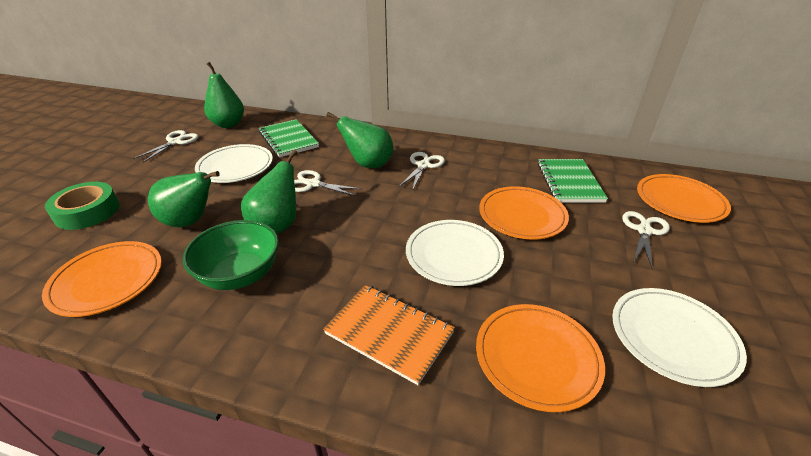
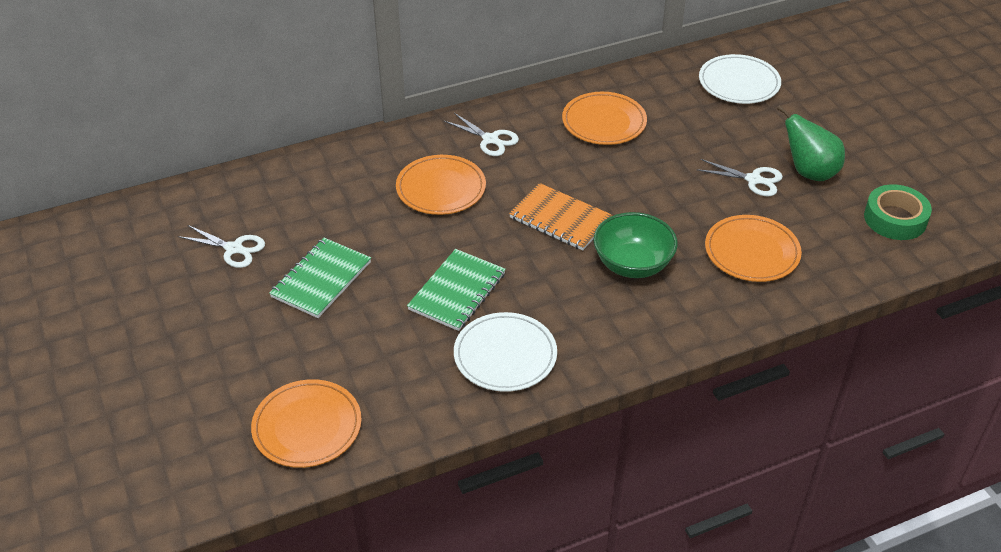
green pear: 4 -> 1
white plate: 3 -> 2
white scissors: 4 -> 3

